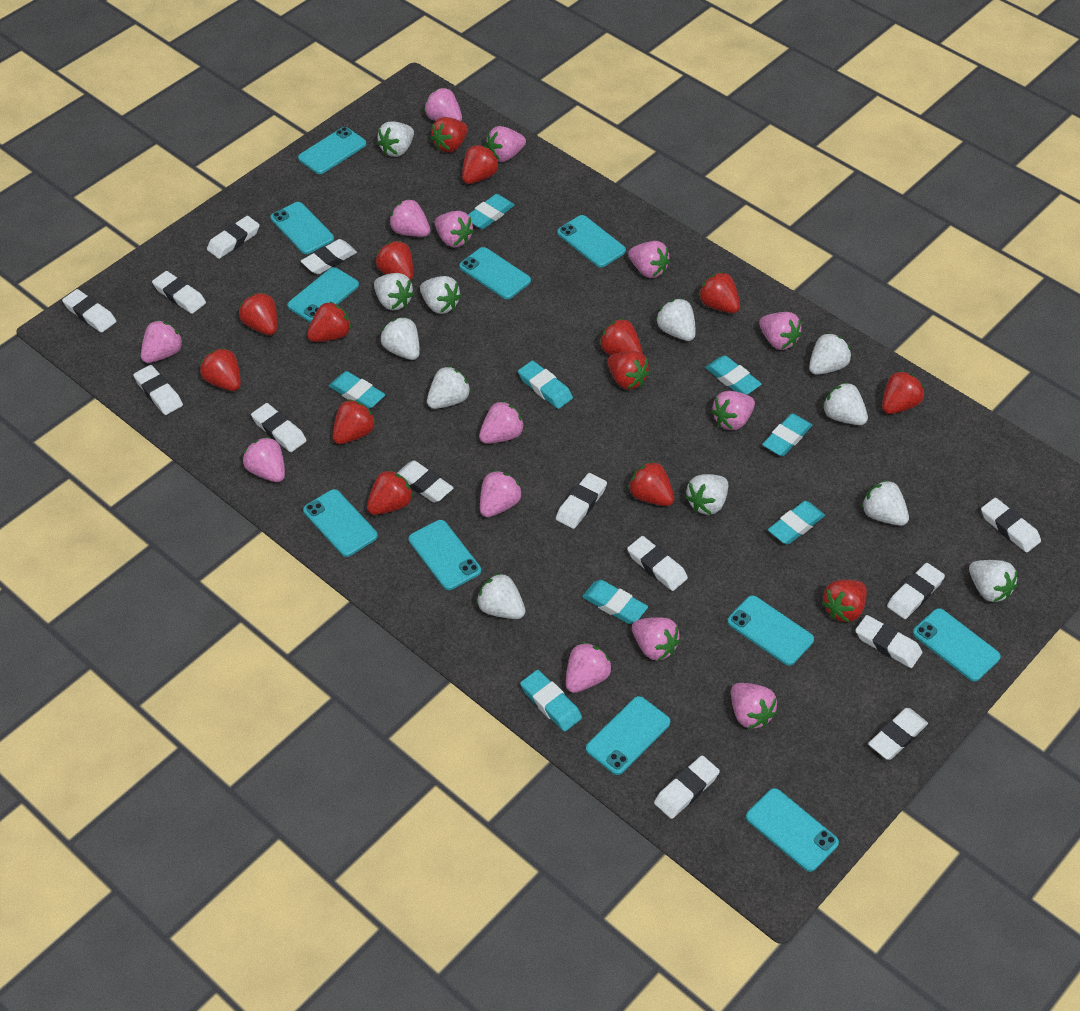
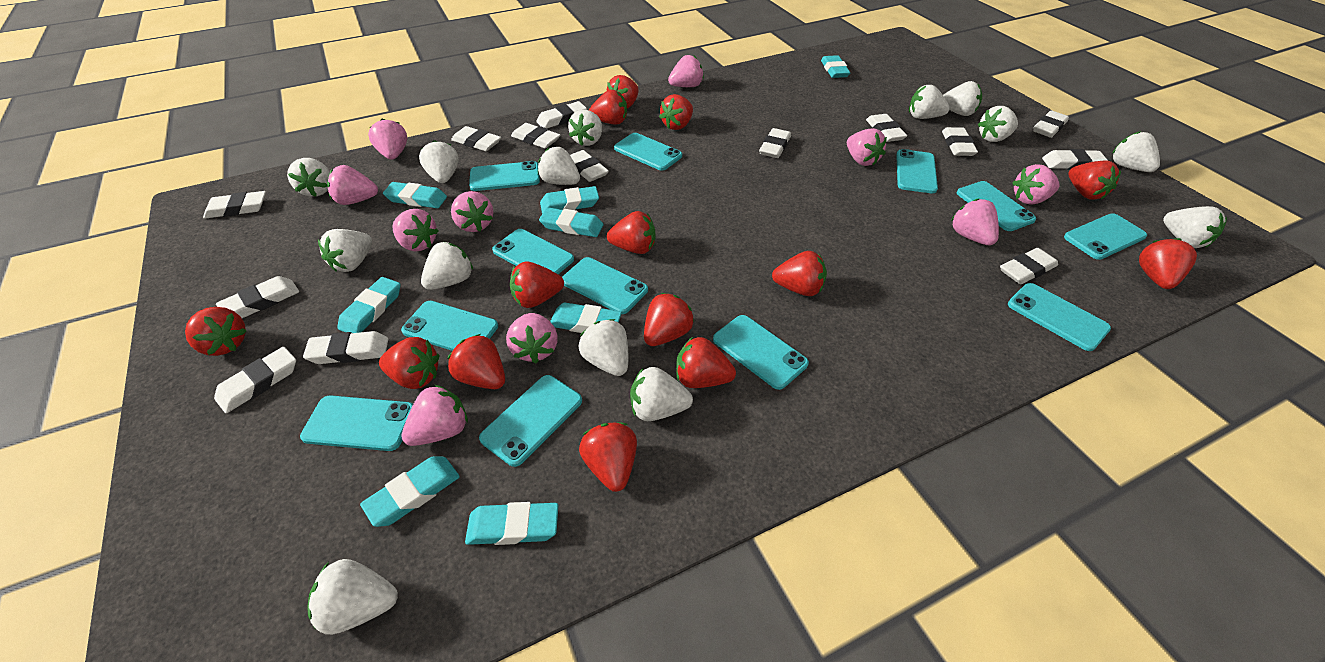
pink strawberry: 14 -> 10
turquoise phone: 11 -> 12
white strawberry: 12 -> 14

